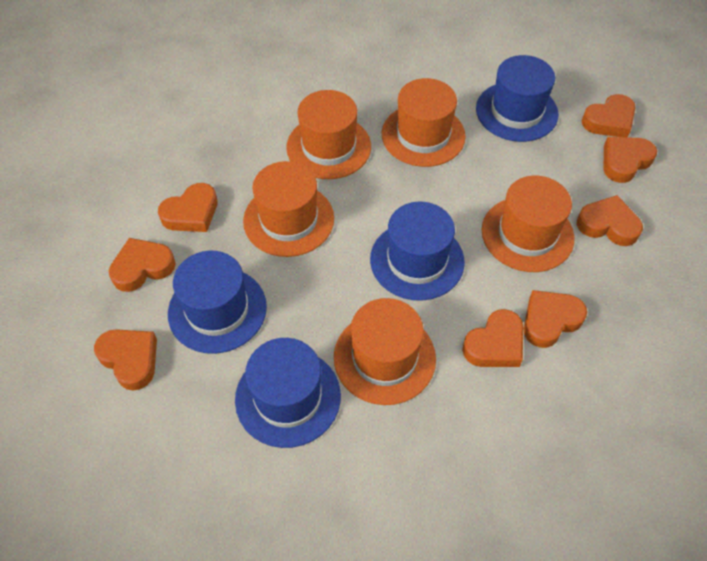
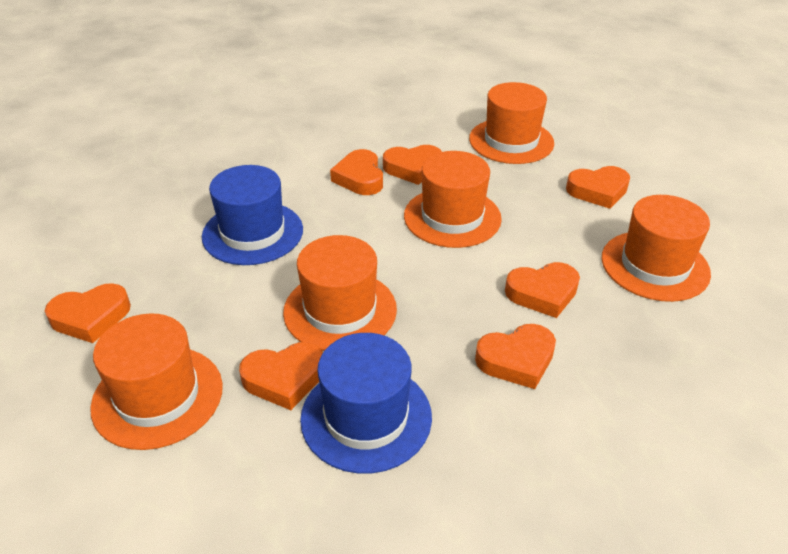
blue hat: 4 -> 2
orange heart: 8 -> 7

